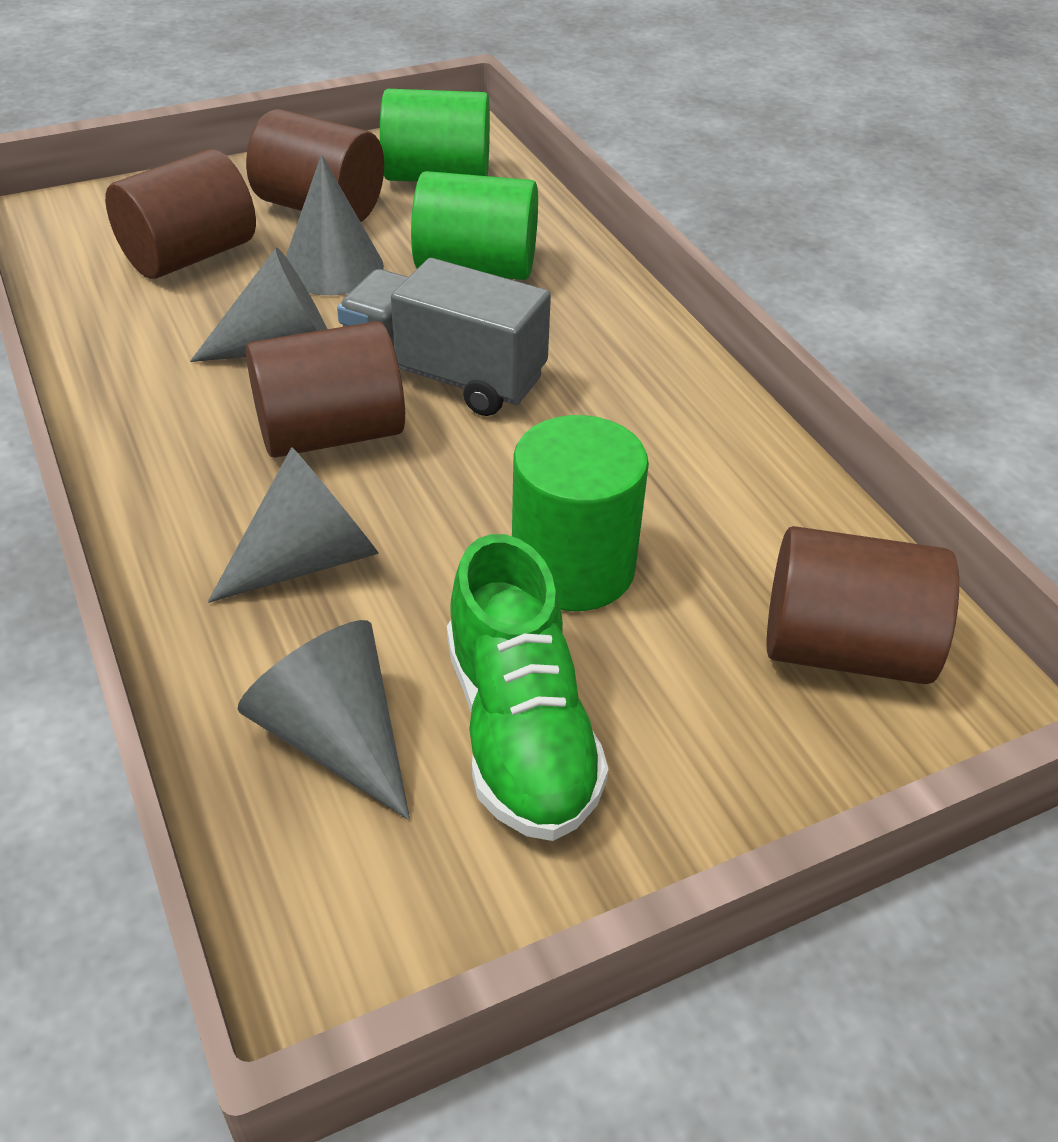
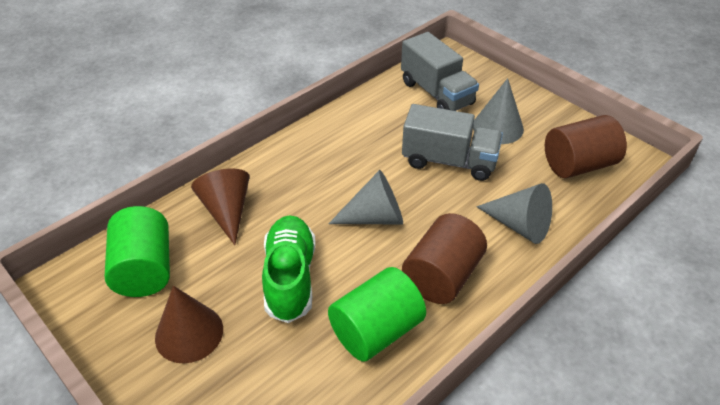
brown cone: 0 -> 2
brown cylinder: 4 -> 2
green cylinder: 3 -> 2
grey cone: 4 -> 3
grey truck: 1 -> 2

